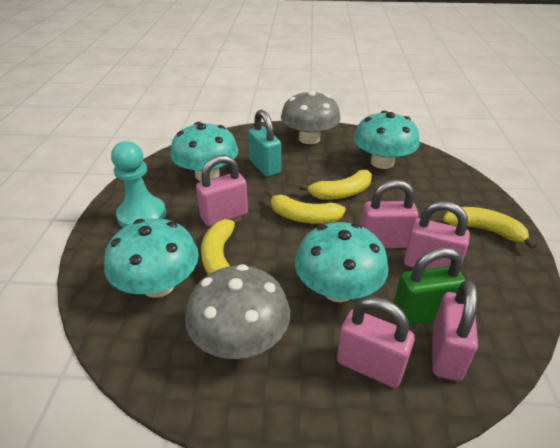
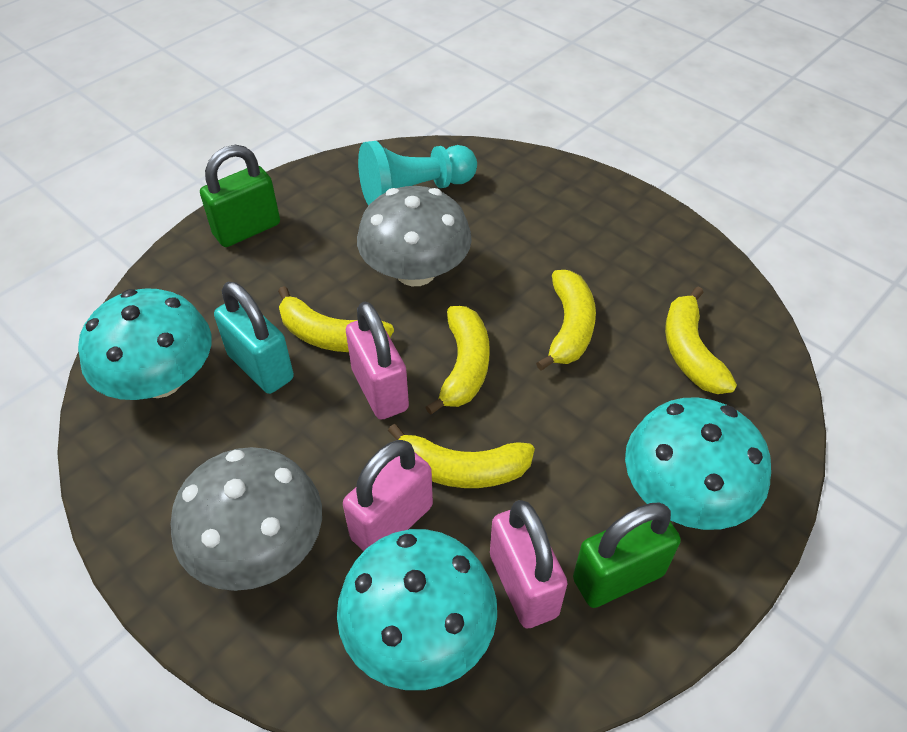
green padlock: 1 -> 2
pink padlock: 5 -> 3
turquoise mushroom: 4 -> 3
yellow banana: 4 -> 5

